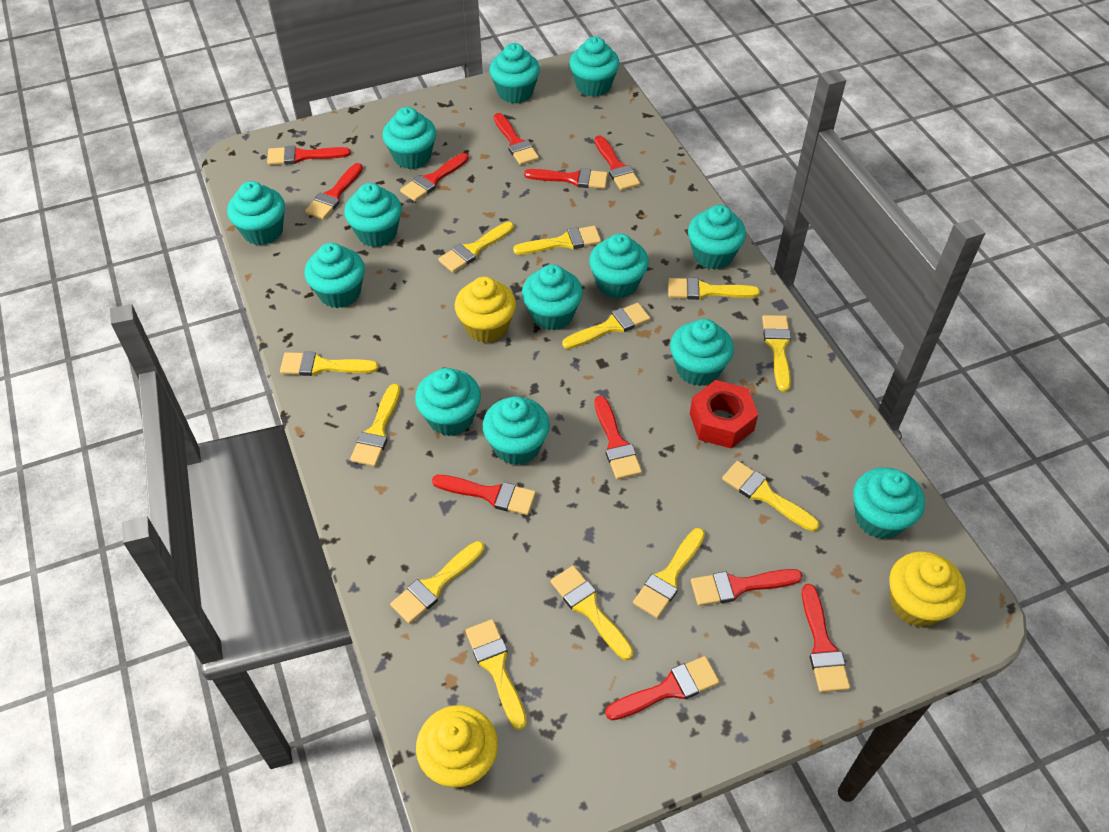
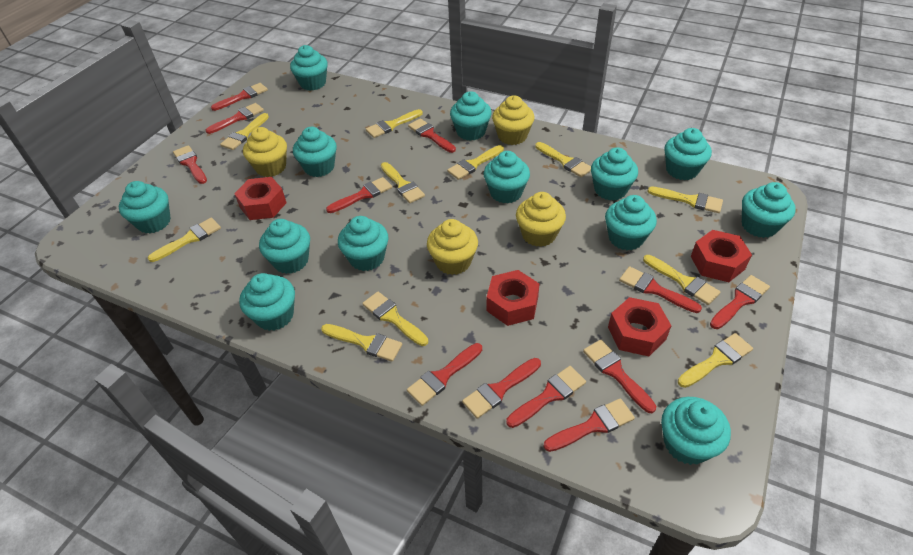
red brush: 11 -> 12
red nut: 1 -> 4
yellow brush: 12 -> 11
yellow cupcake: 3 -> 4

